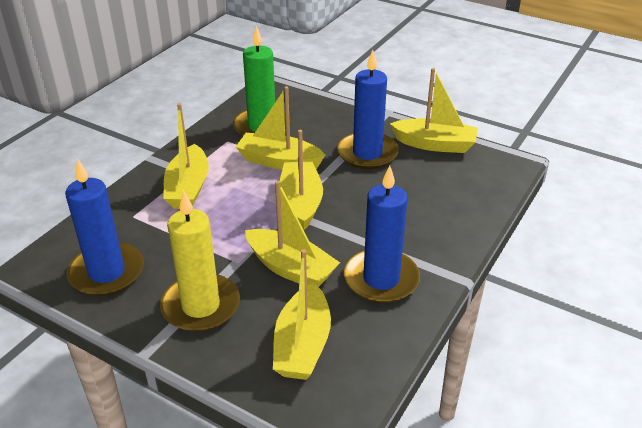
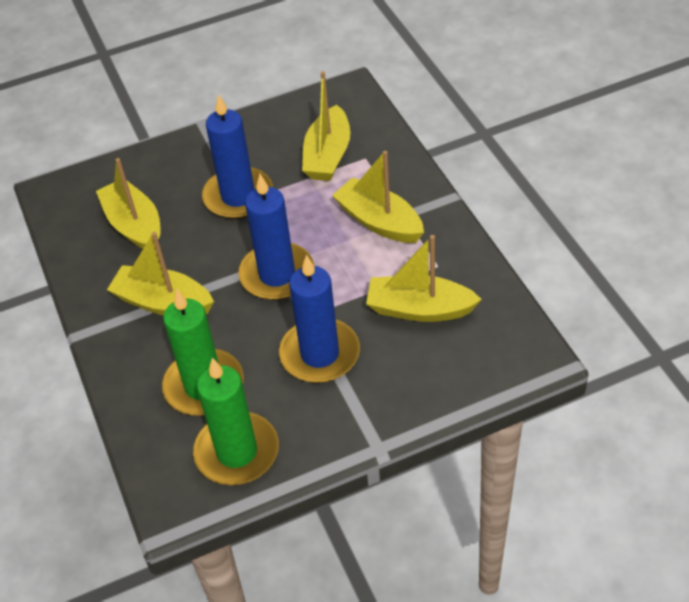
green candle: 1 -> 2
yellow boat: 6 -> 5
yellow candle: 1 -> 0

